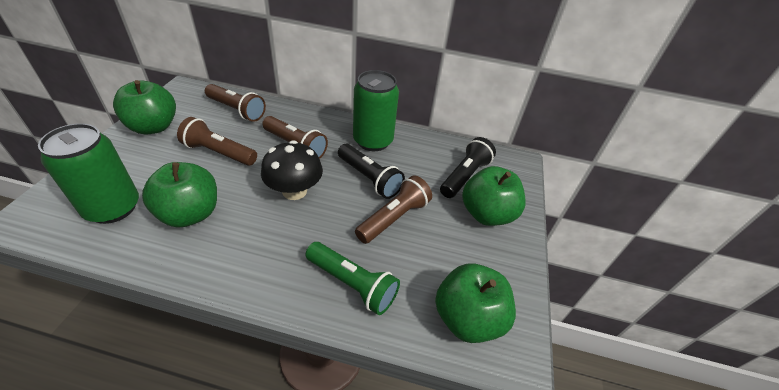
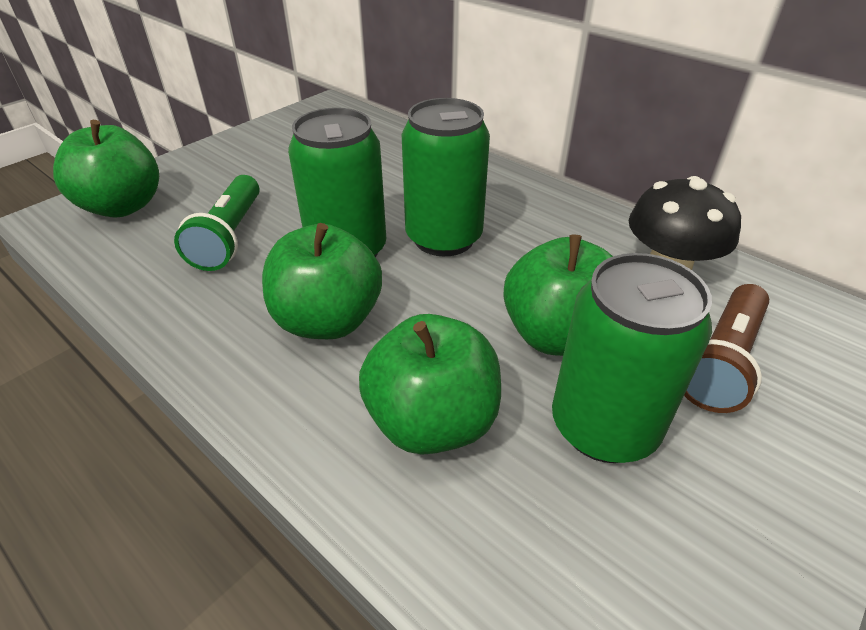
black flashlight: 2 -> 0
brown flashlight: 4 -> 1
green can: 2 -> 3

